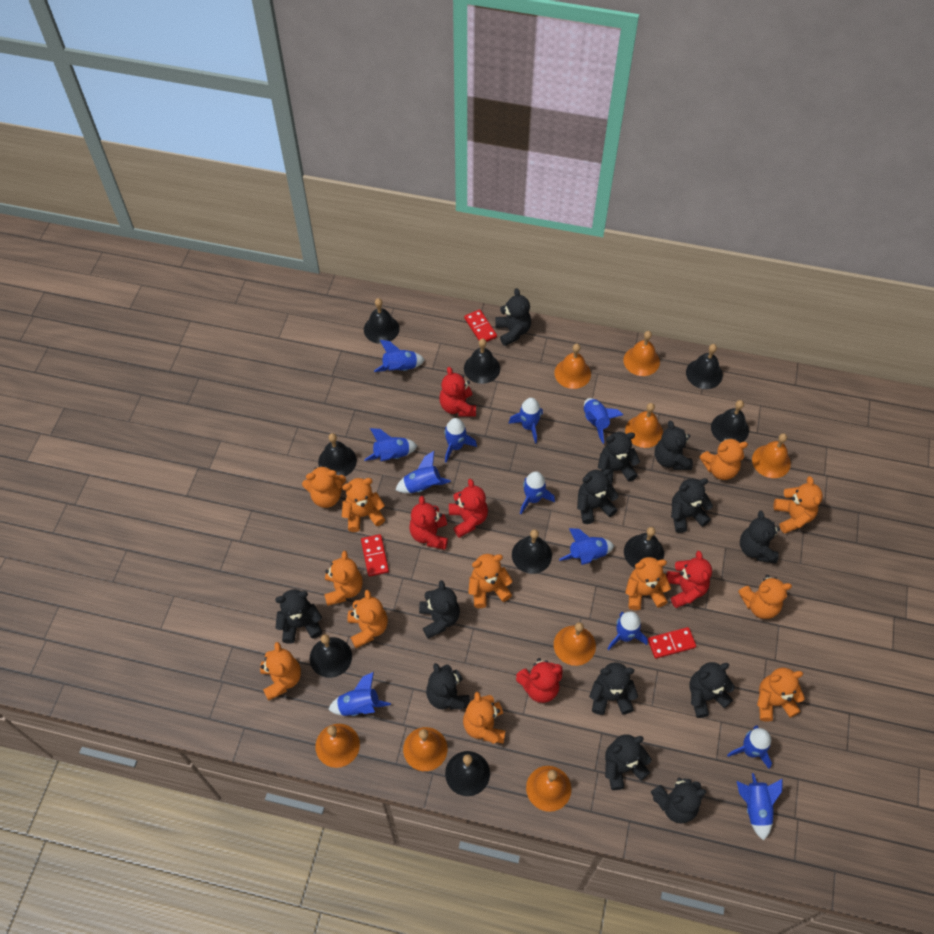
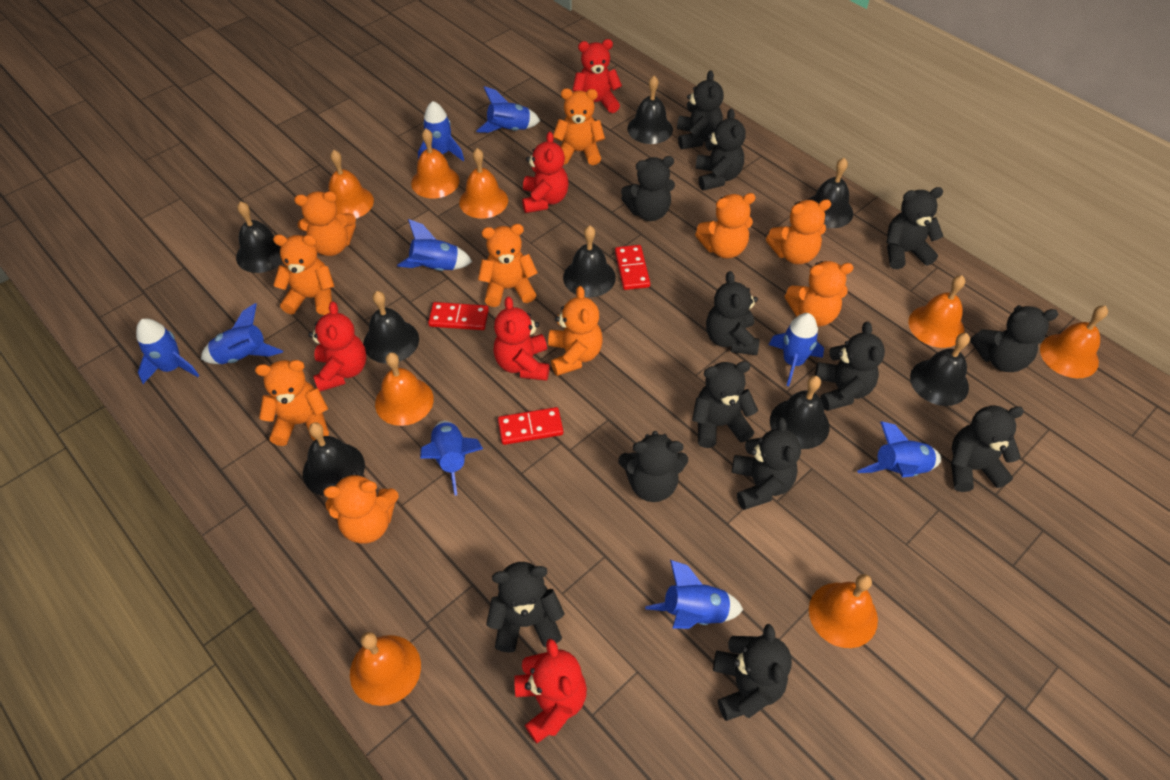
black bell: 9 -> 8
blue rocket: 12 -> 9
orange teddy bear: 12 -> 10

